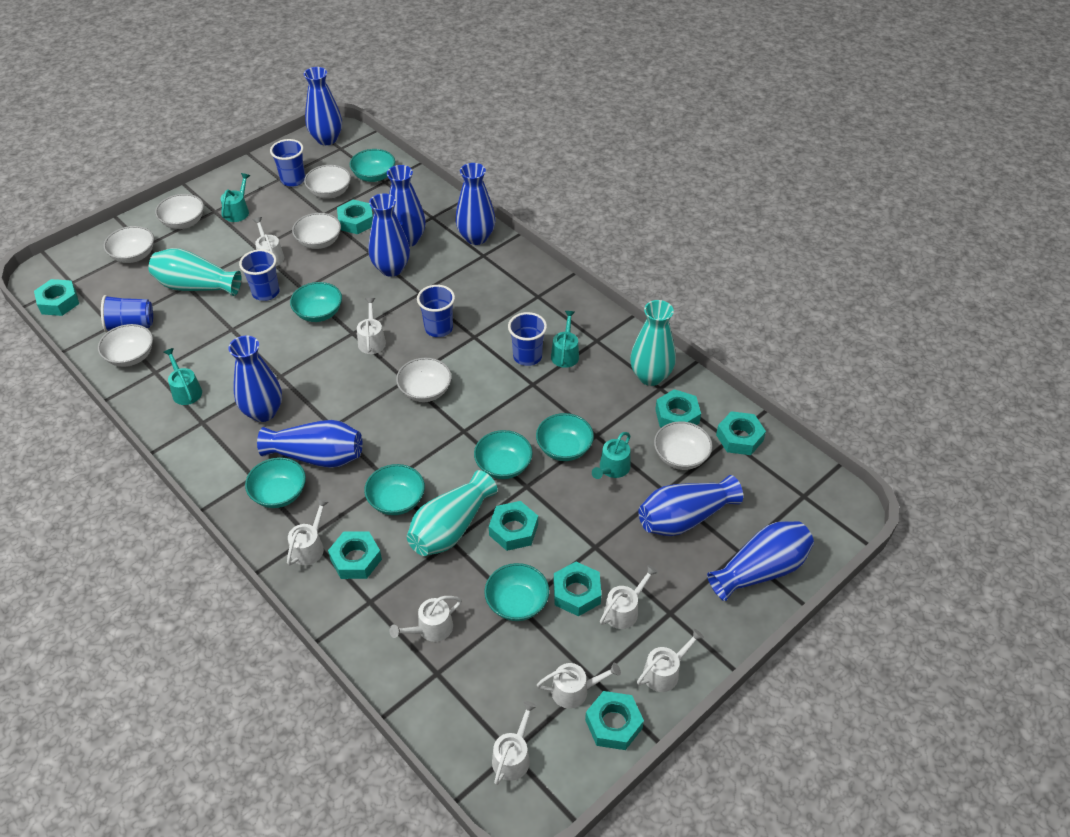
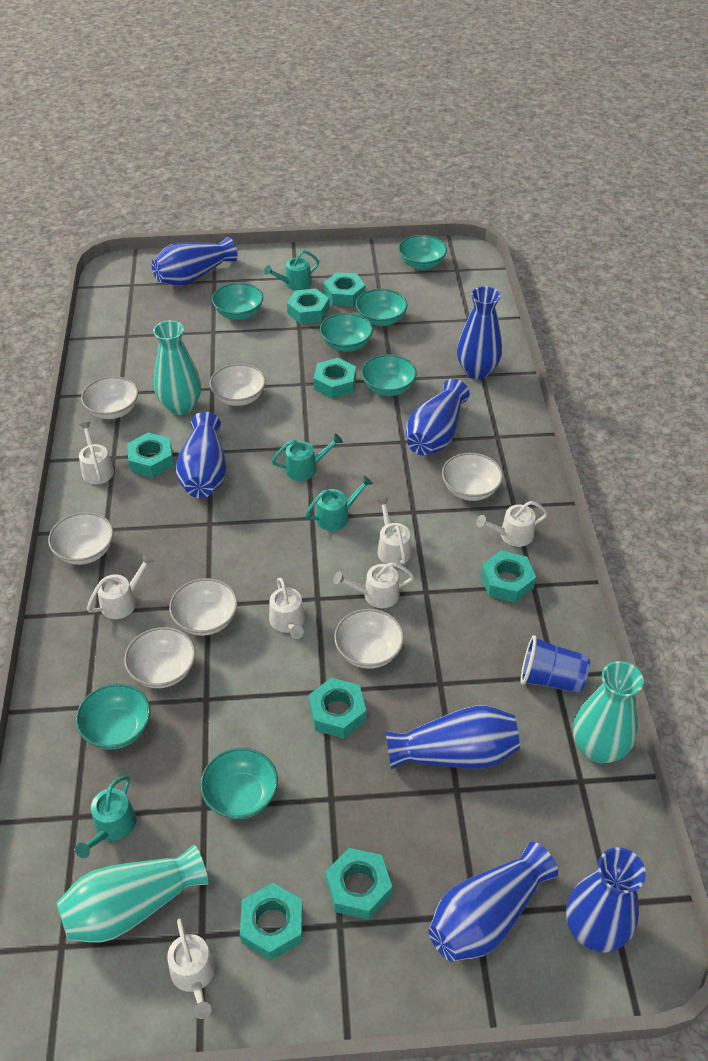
blue cup: 5 -> 1
blue vase: 8 -> 7
white watering can: 8 -> 7

